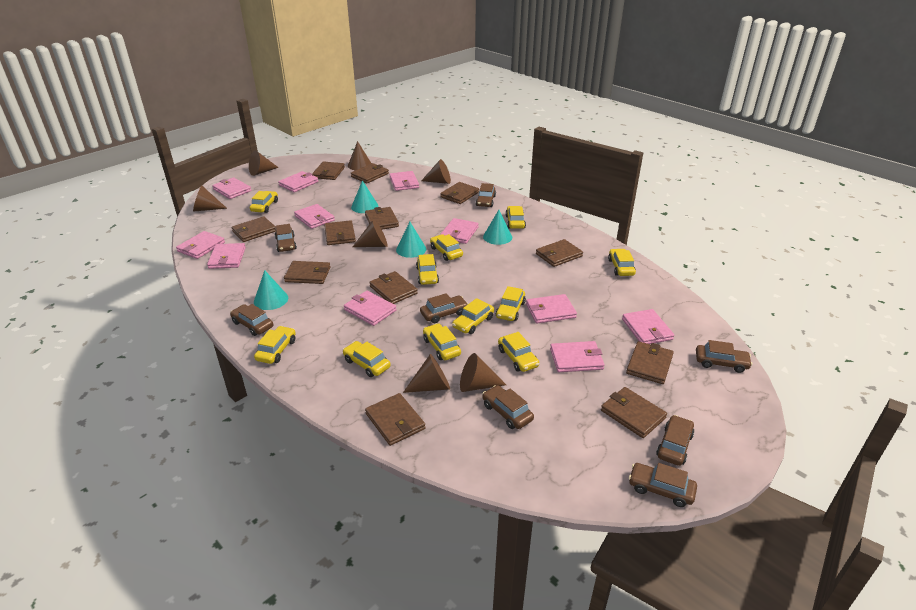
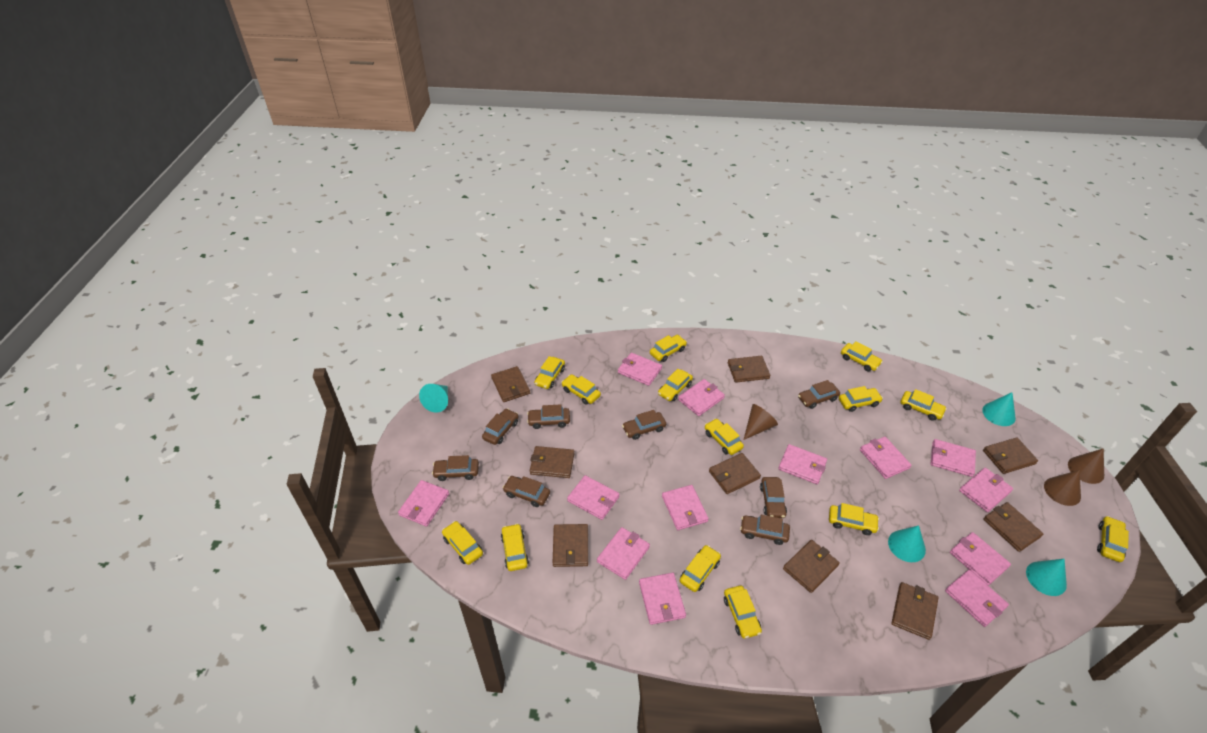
brown cone: 7 -> 3
brown wallet: 12 -> 9
pink wallet: 11 -> 13
yellow car: 11 -> 14

